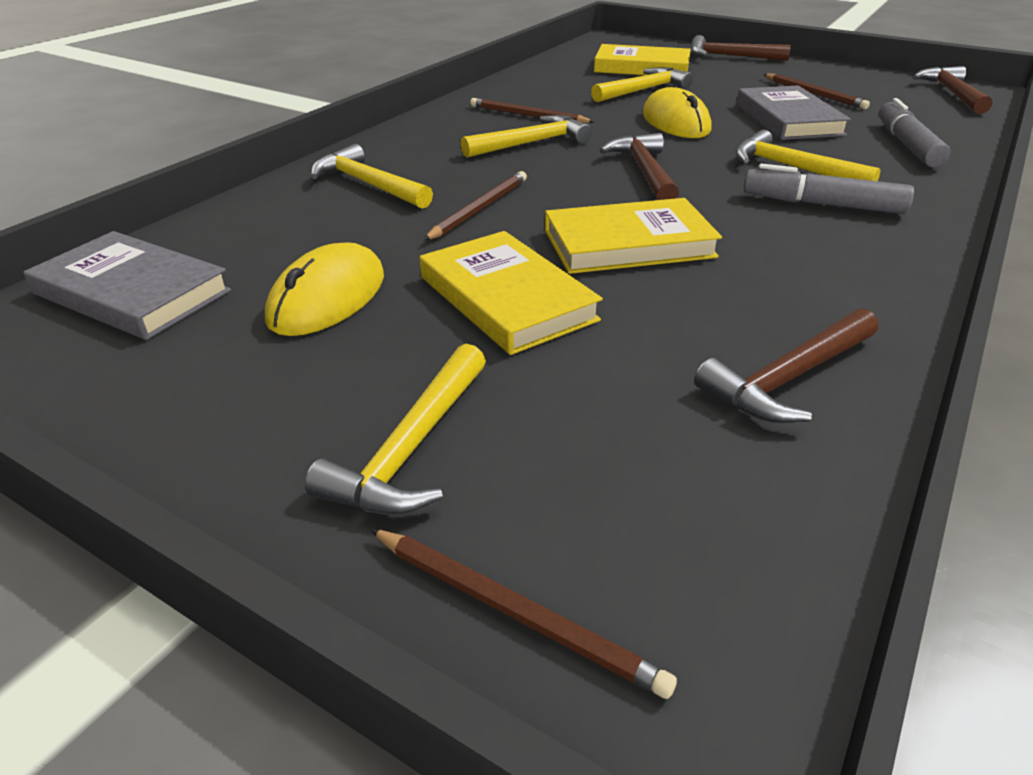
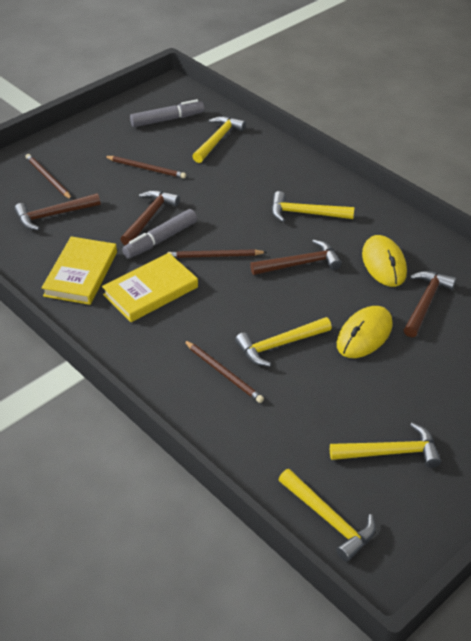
grey book: 2 -> 0
yellow book: 3 -> 2

